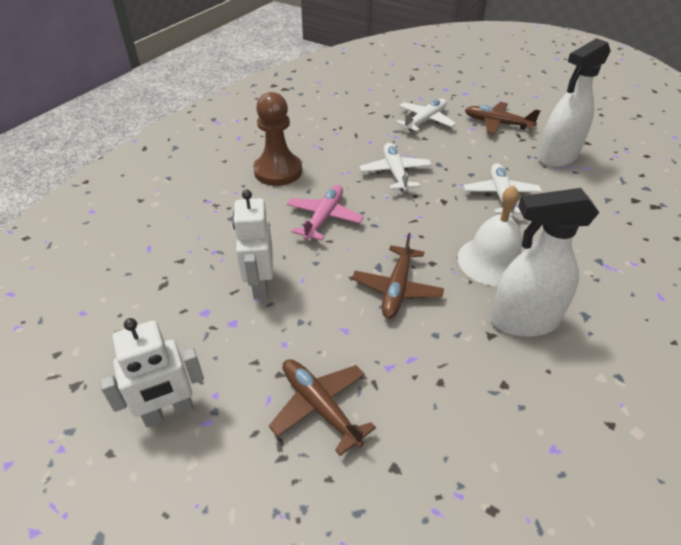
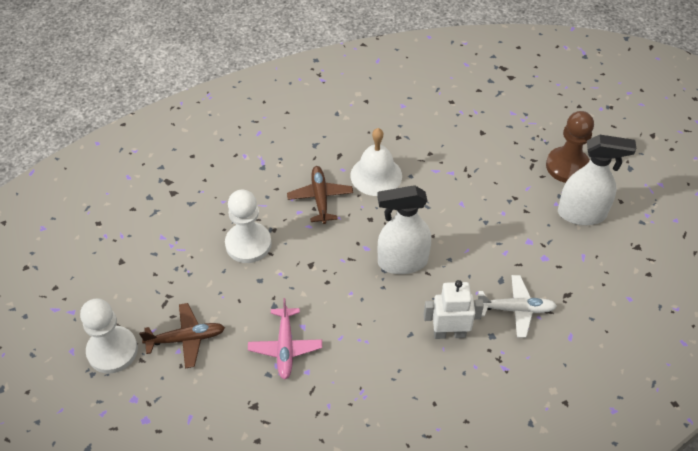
brown plane: 3 -> 2
white pawn: 0 -> 2
white plane: 3 -> 1
white robot: 2 -> 1

